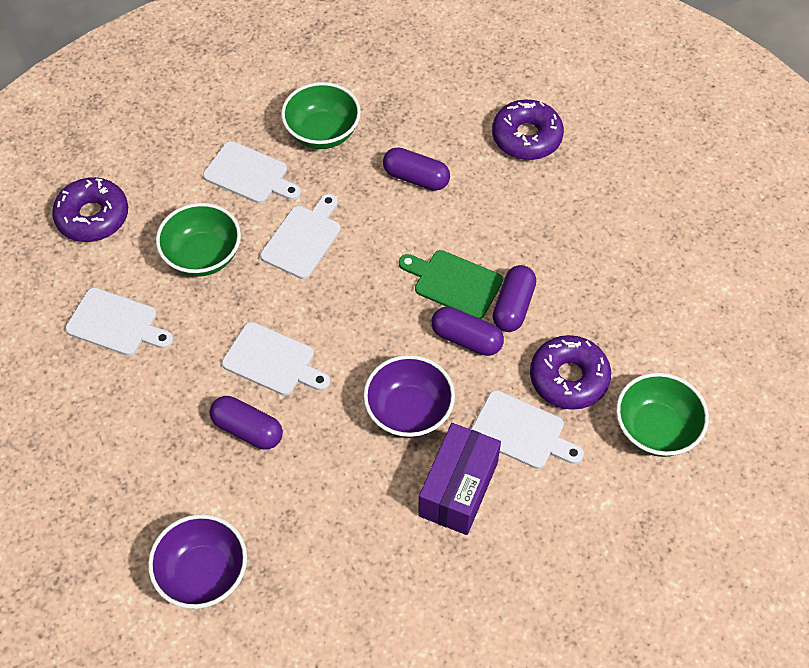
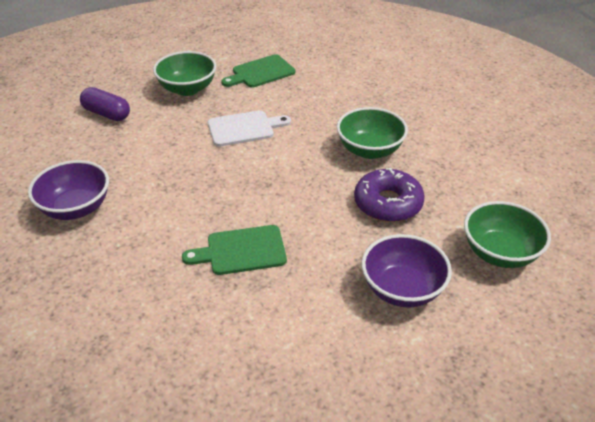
green cutting board: 1 -> 2
purple box: 1 -> 0
purple capsule: 4 -> 1
purple donut: 3 -> 1
white cutting board: 5 -> 1

